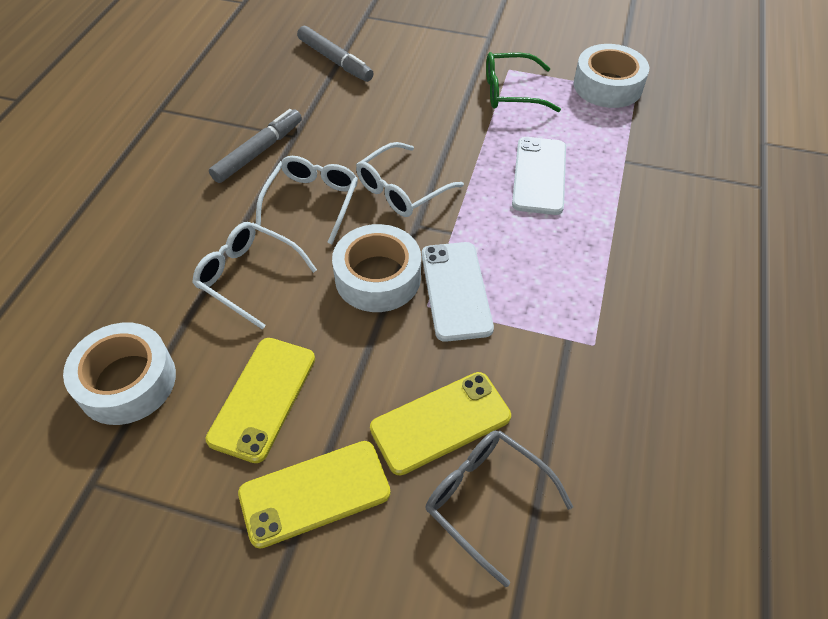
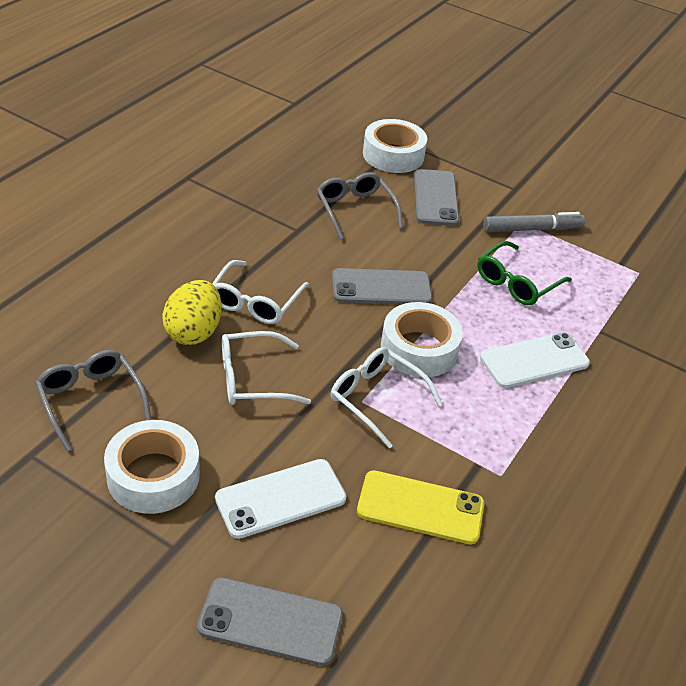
grey glasses: 1 -> 2
grey marker: 2 -> 1
grey phone: 0 -> 3
yellow egg: 0 -> 1
yellow phone: 3 -> 1

